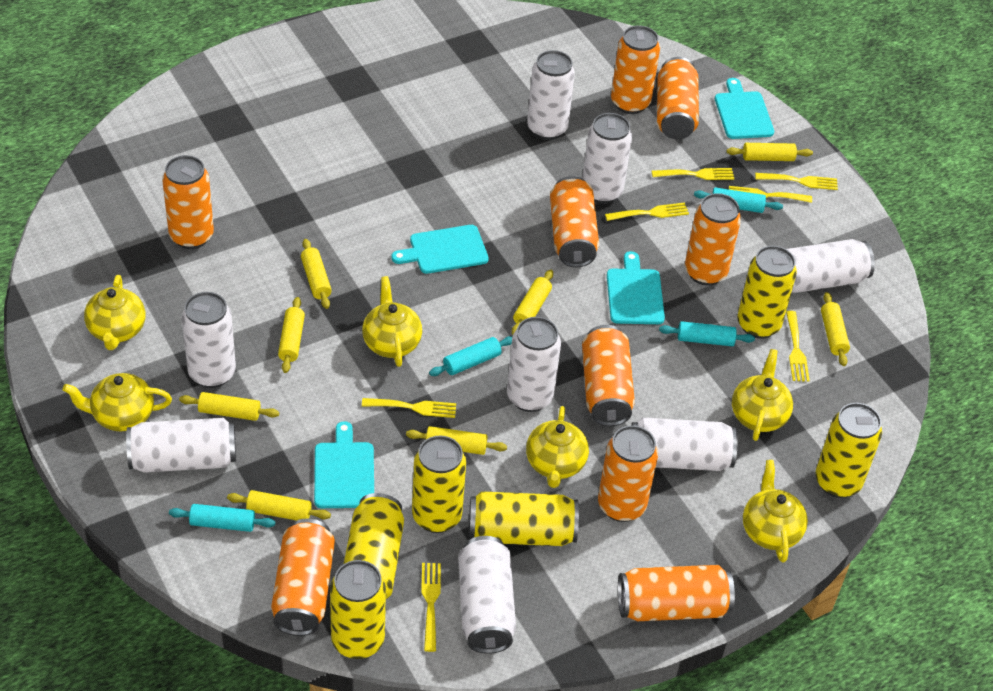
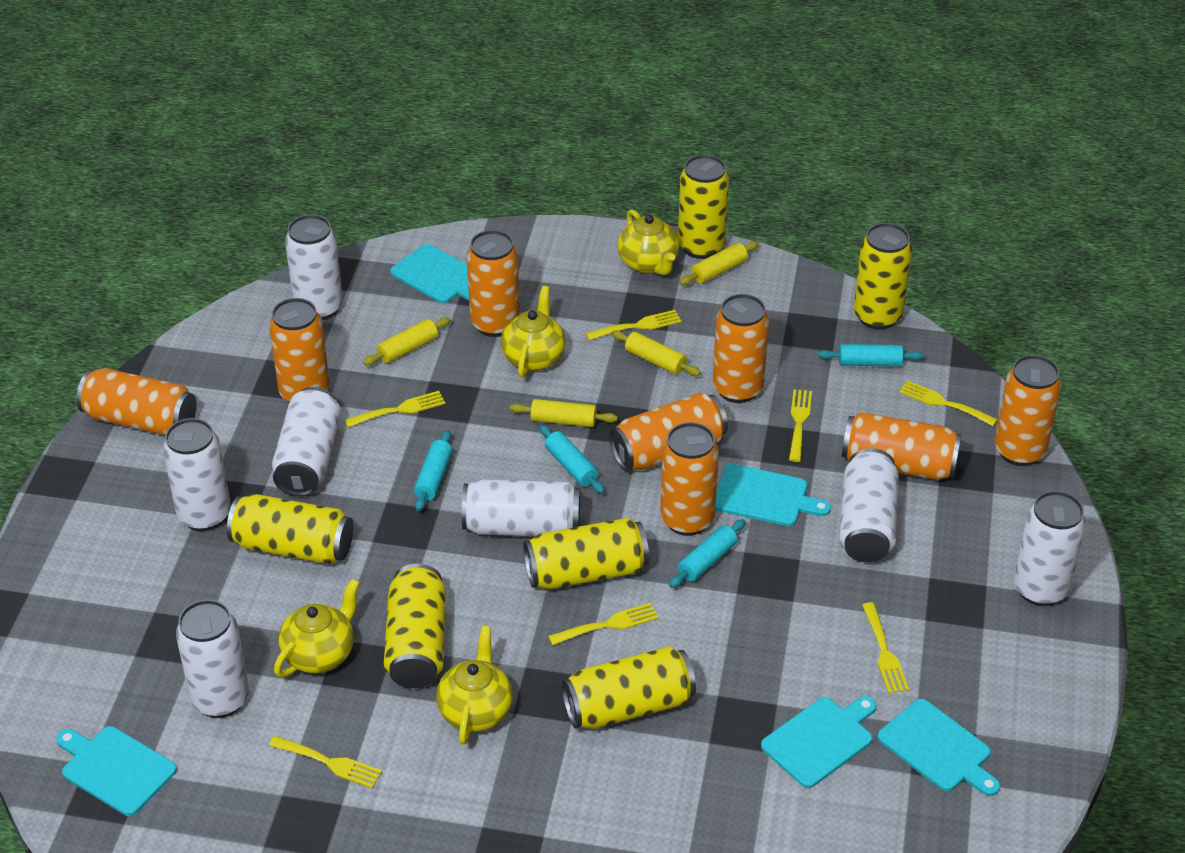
orange can: 9 -> 8
turquoise cutting board: 4 -> 5
white can: 8 -> 7
yellow rolling pin: 8 -> 4
yellow teapot: 6 -> 4

